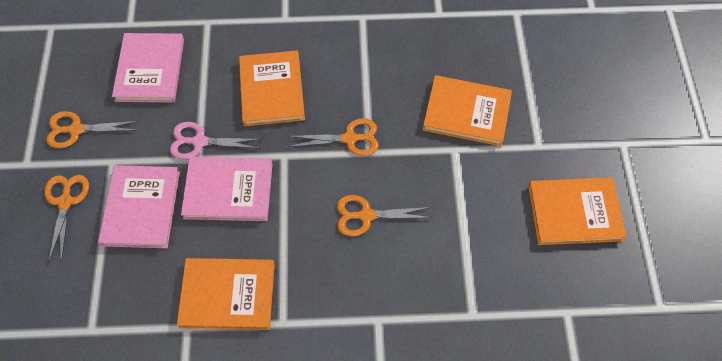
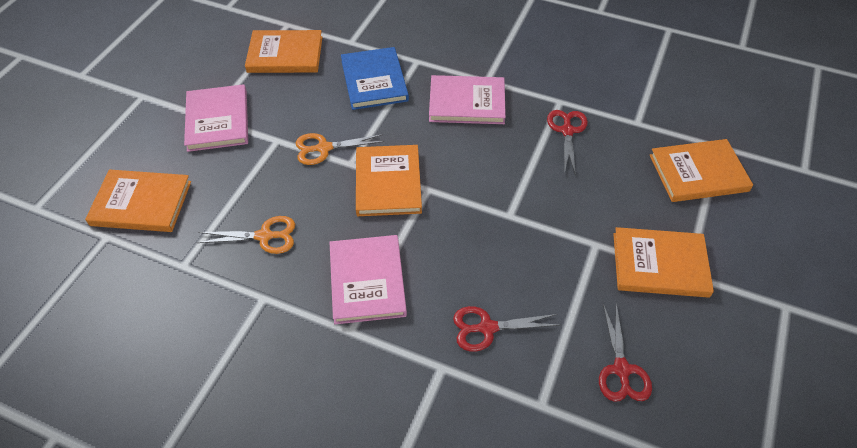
blue book: 0 -> 1
orange book: 4 -> 5
orange scissors: 4 -> 2
pink scissors: 1 -> 0
red scissors: 0 -> 3

